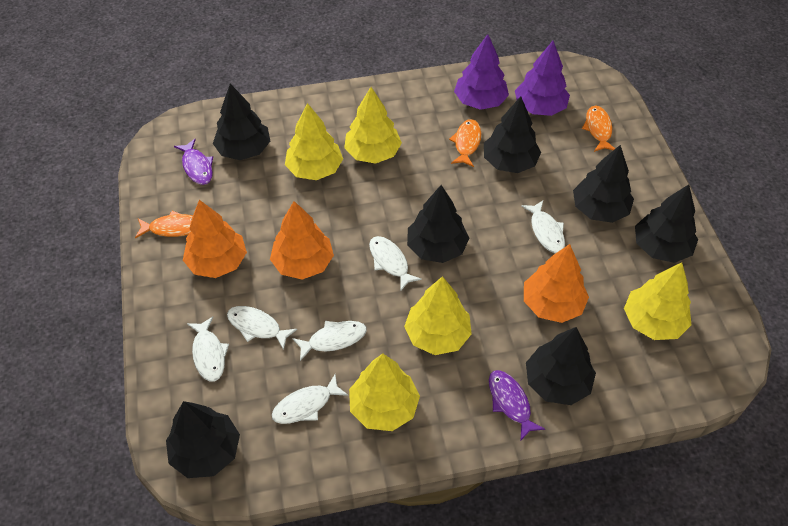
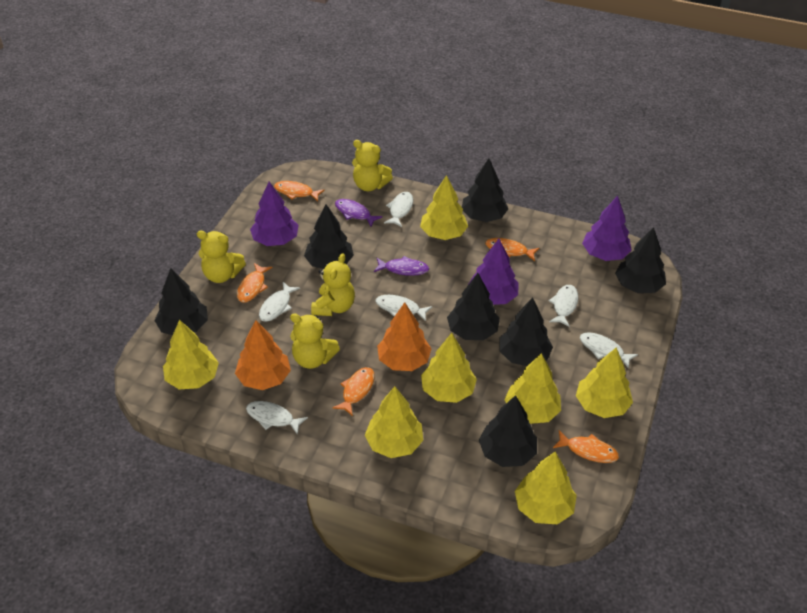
orange fish: 3 -> 5
orange tree: 3 -> 2
purple tree: 2 -> 3
yellow teddy bear: 0 -> 4
yellow tree: 5 -> 7

